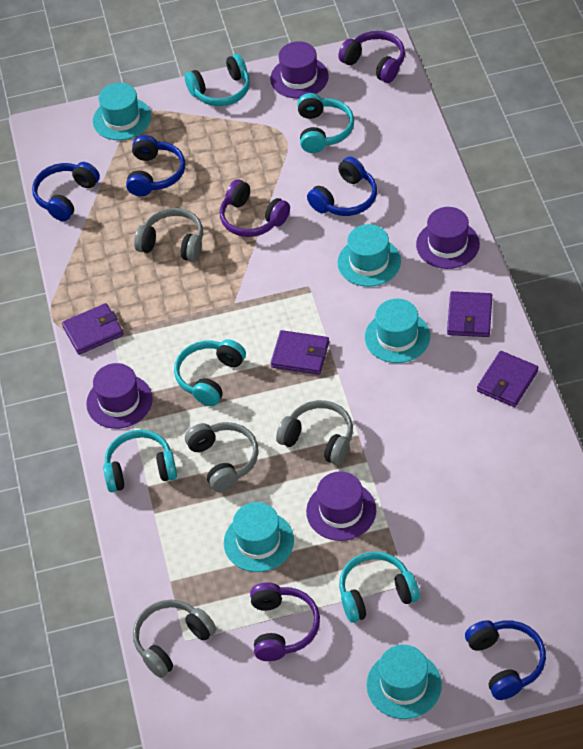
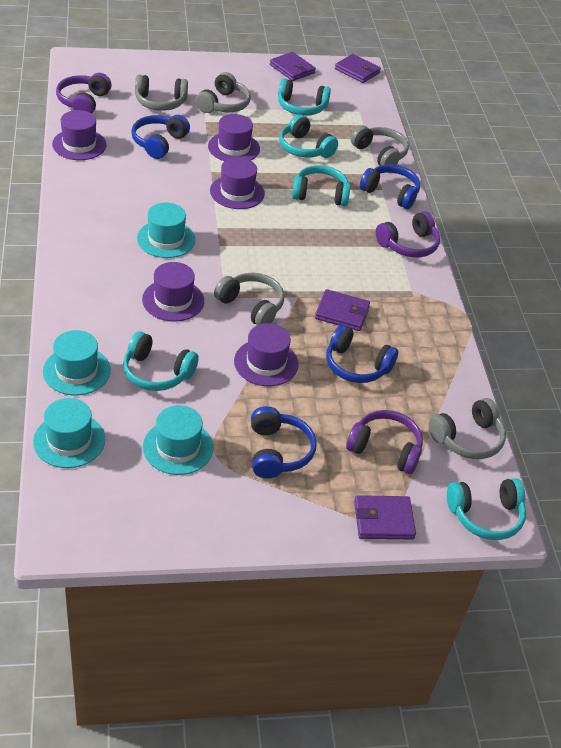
grey headphones: 4 -> 5
purple hat: 4 -> 5
turquoise hat: 5 -> 4

